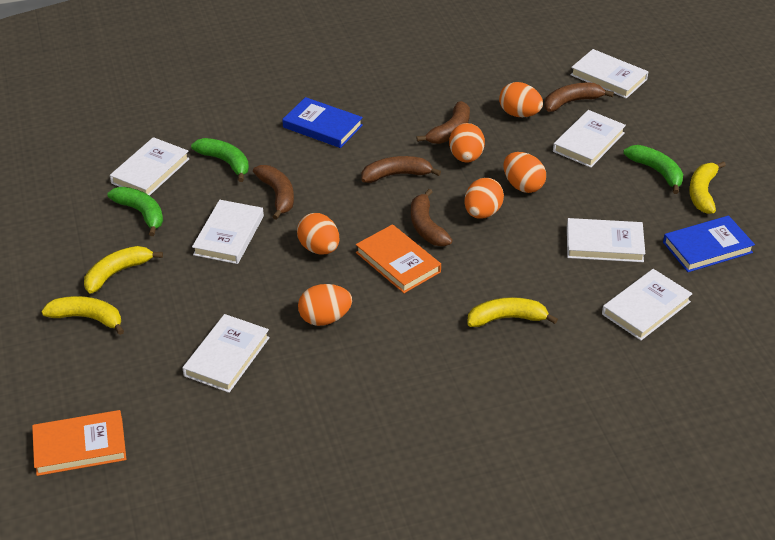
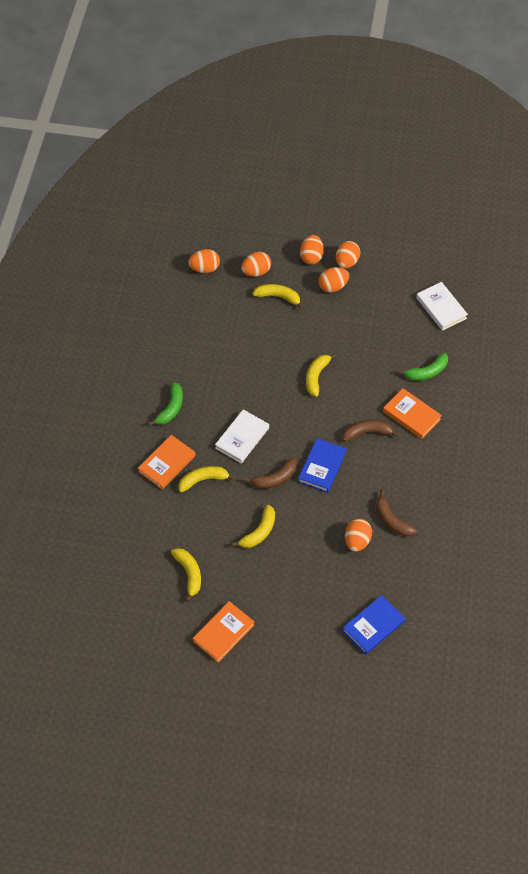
brown banana: 5 -> 3
green banana: 3 -> 2
orange book: 2 -> 3
white book: 7 -> 2
yellow banana: 4 -> 5

